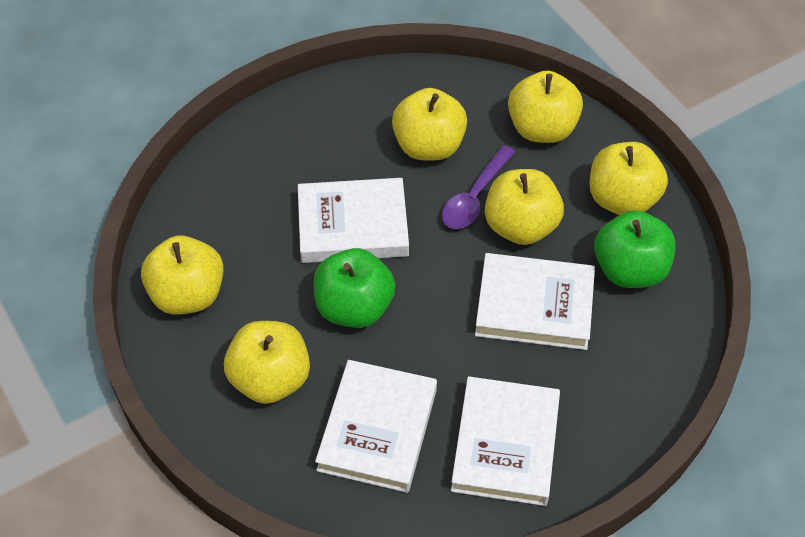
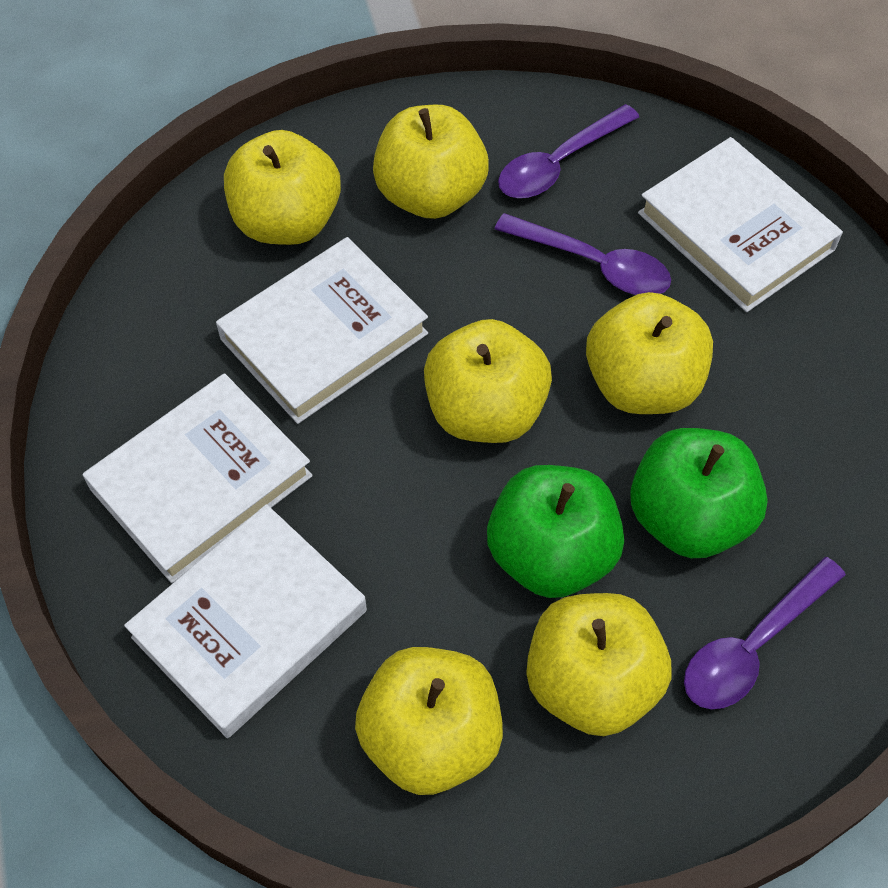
purple spoon: 1 -> 3

